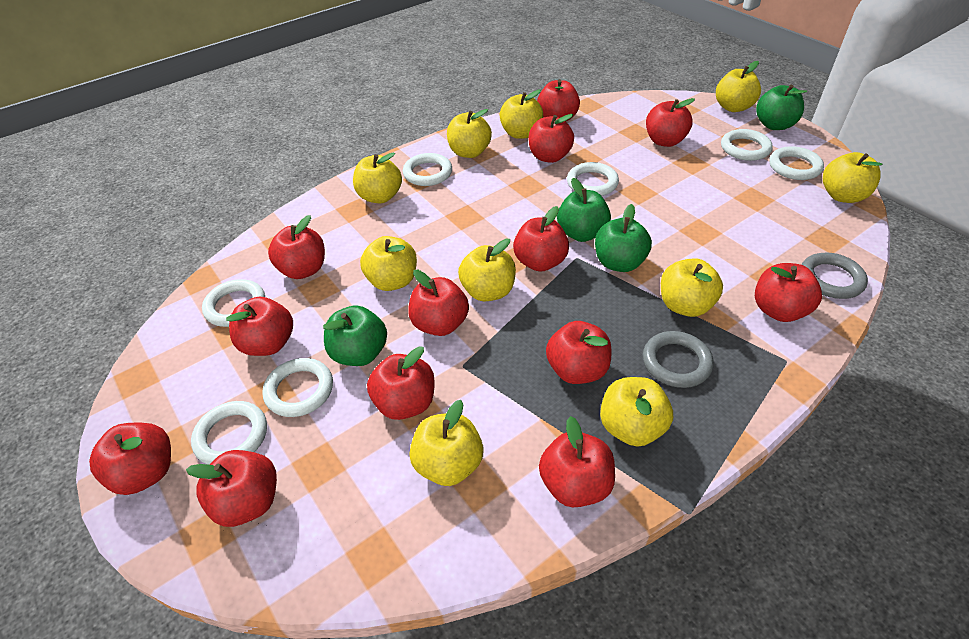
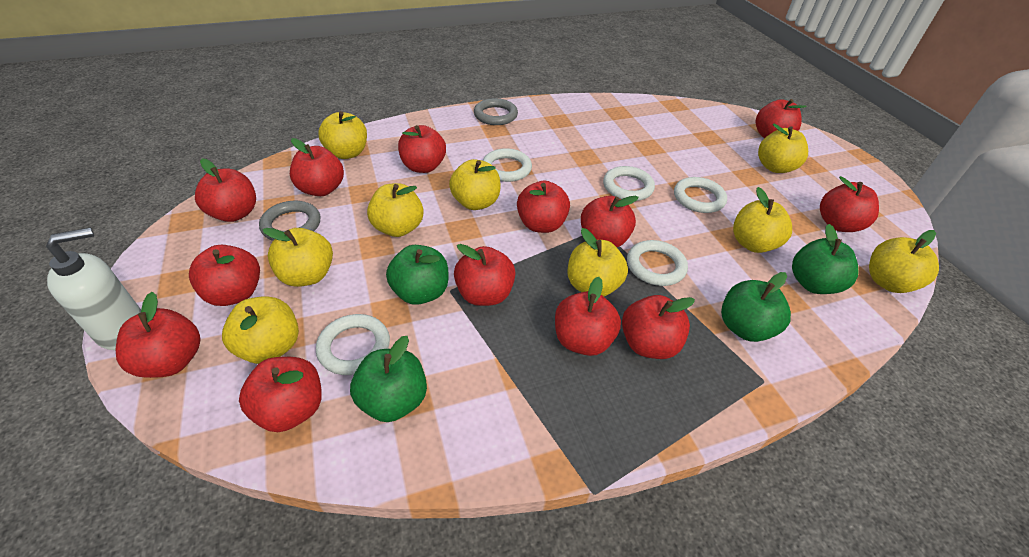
white ring: 7 -> 5
white soap dispenser: 0 -> 1
yellow apple: 10 -> 9

